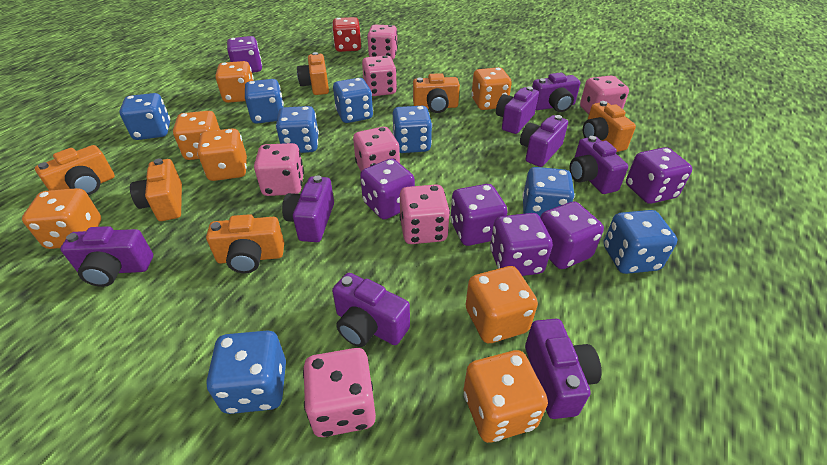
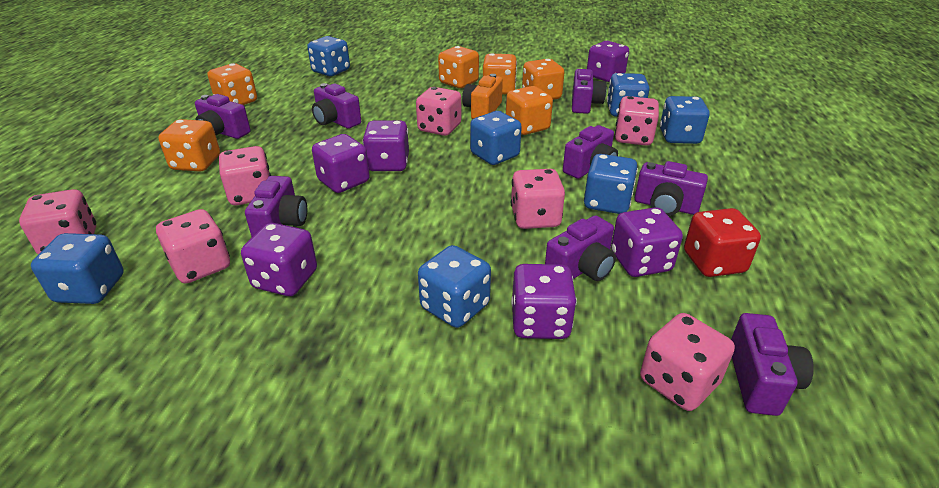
blue dice: 8 -> 7
orange camera: 6 -> 1
orange dice: 7 -> 6

